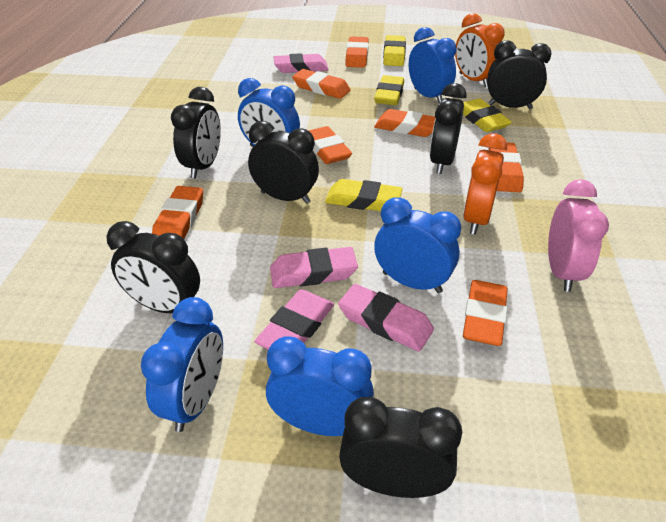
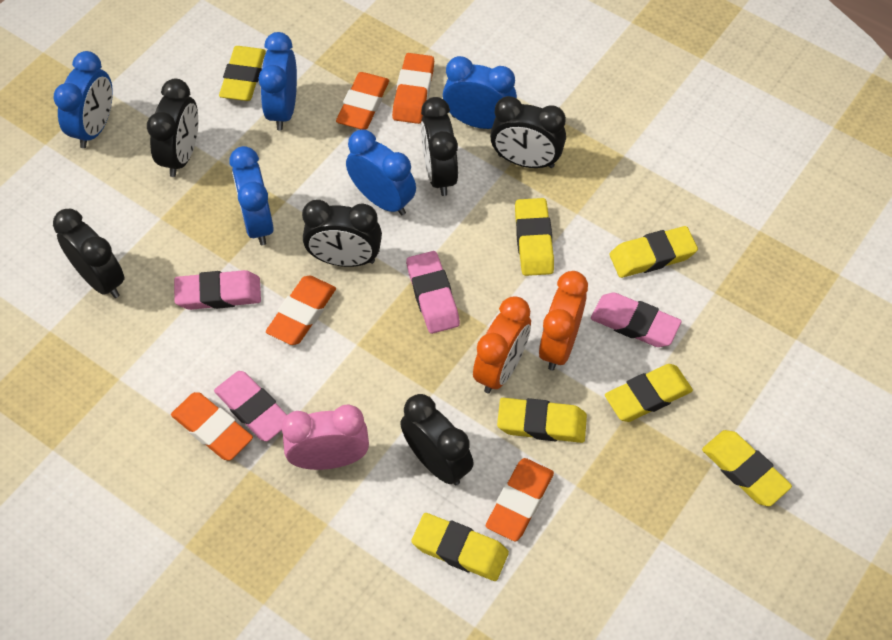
orange eraser: 7 -> 5
yellow eraser: 4 -> 7

